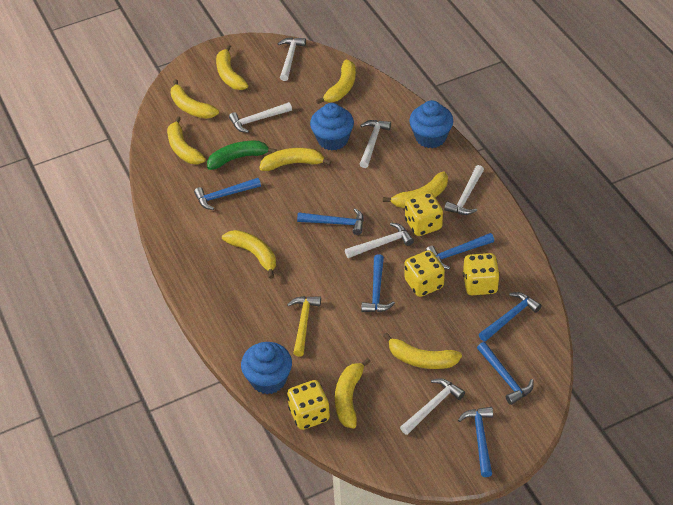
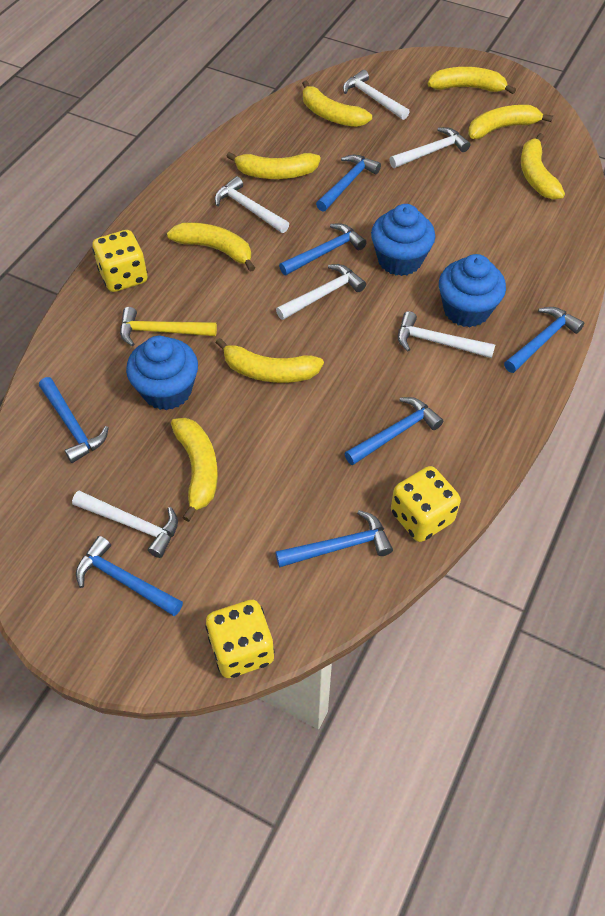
green banana: 1 -> 0
yellow banana: 9 -> 8
yellow dice: 4 -> 3

